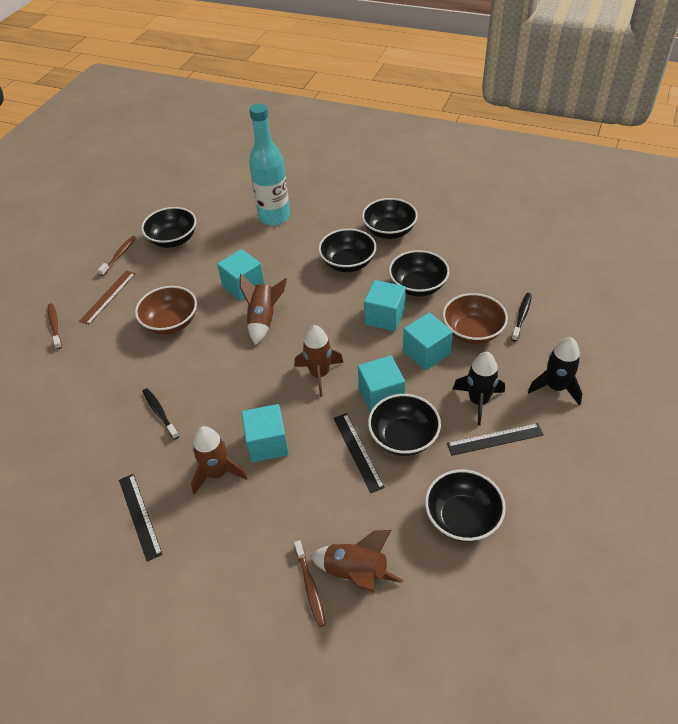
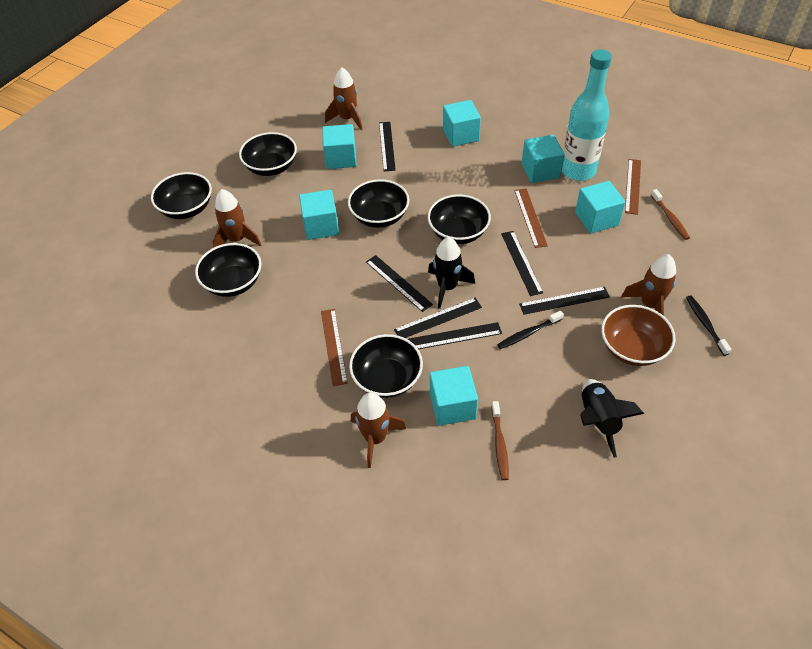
black ruler: 3 -> 6
brown bowl: 2 -> 1
brown ruler: 1 -> 3
brown toothbrush: 3 -> 2
turquoise cube: 5 -> 6

